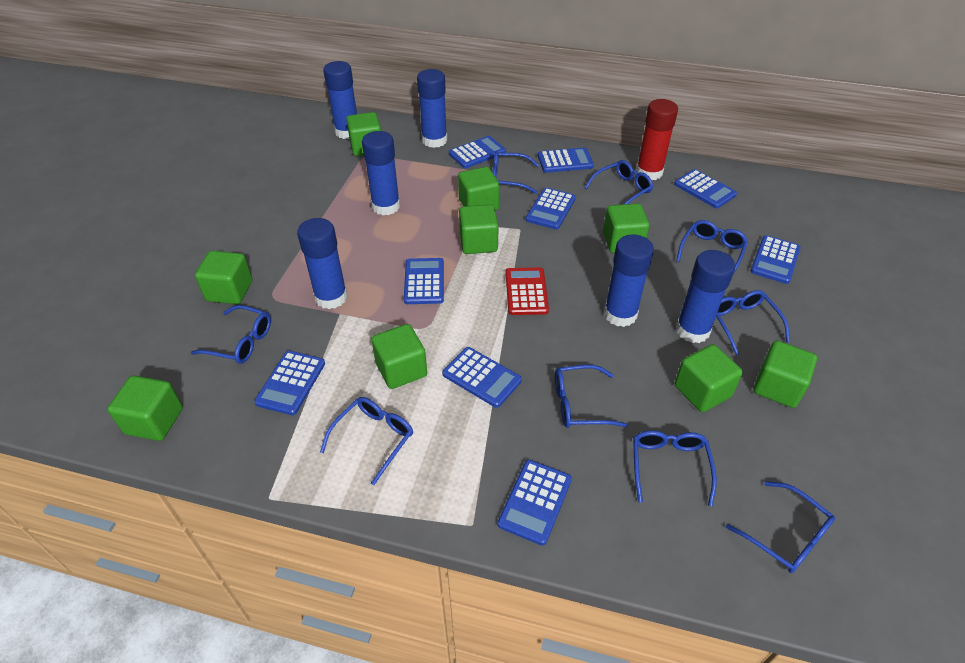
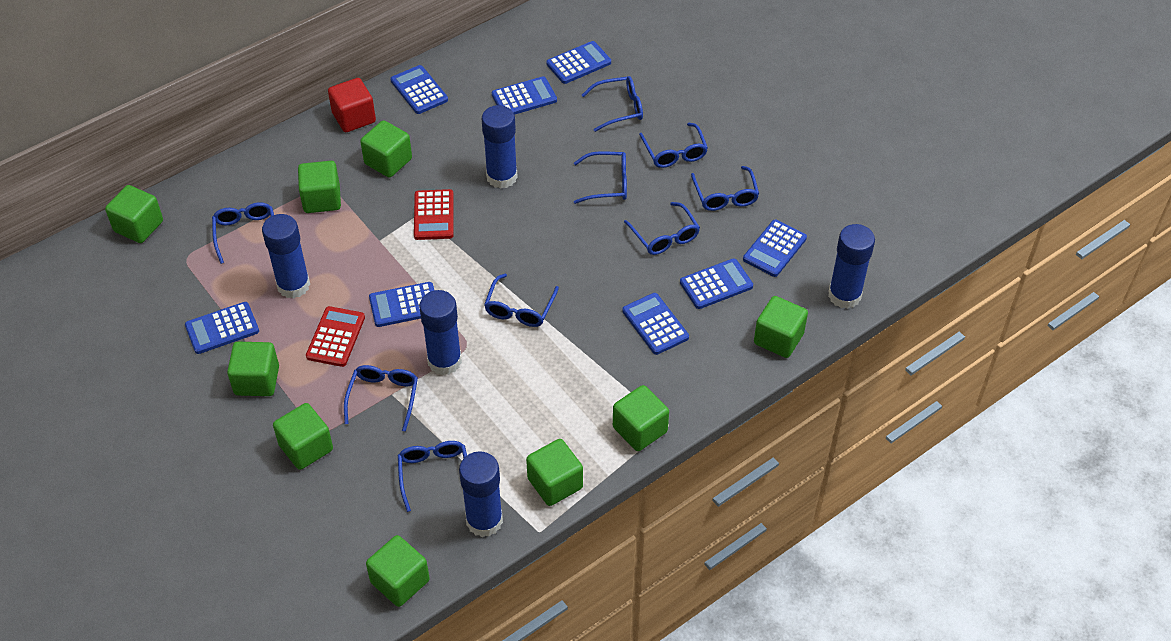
blue calculator: 9 -> 8
blue glue stick: 6 -> 5
red calculator: 1 -> 2
red cube: 0 -> 1
red glue stick: 1 -> 0

